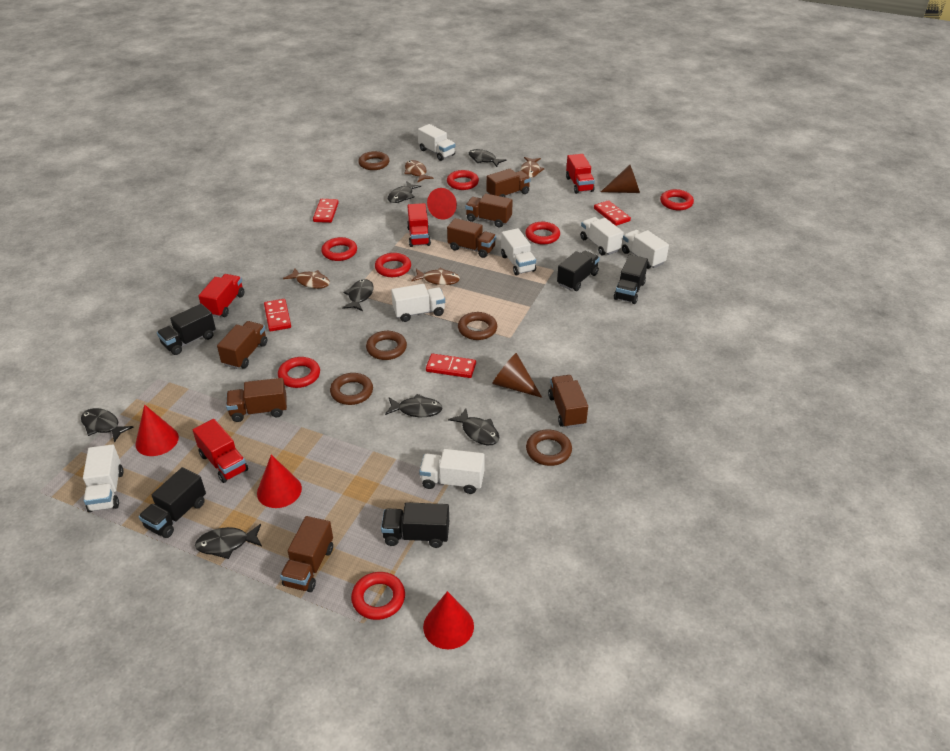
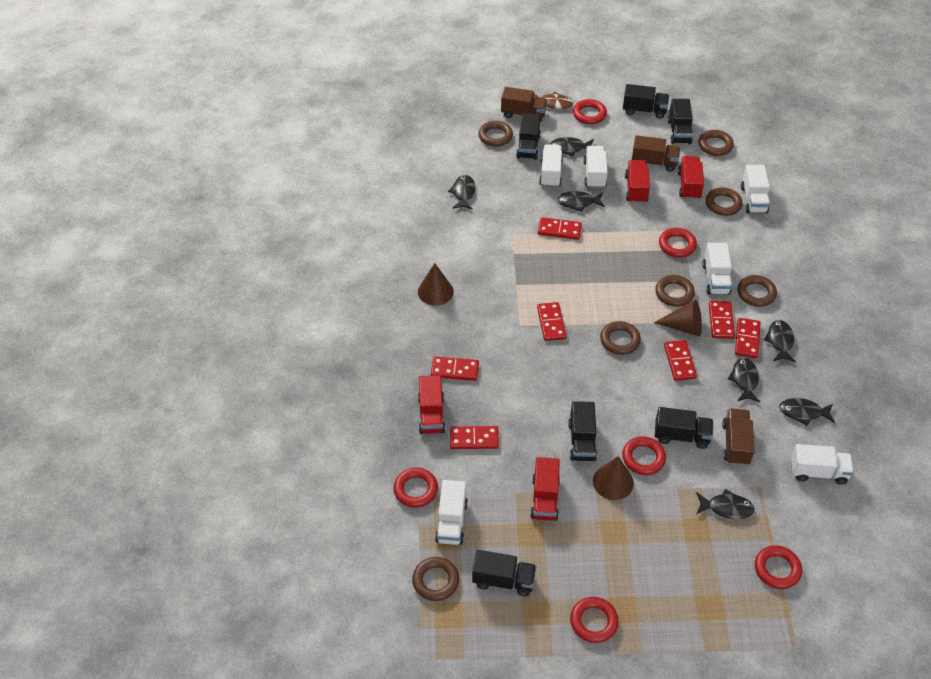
black truck: 5 -> 6
brown cone: 2 -> 3
brown fish: 4 -> 1
brown ring: 5 -> 7
brown truck: 7 -> 3
red cone: 4 -> 0
red domino: 4 -> 7
red ring: 7 -> 6
white truck: 7 -> 6

